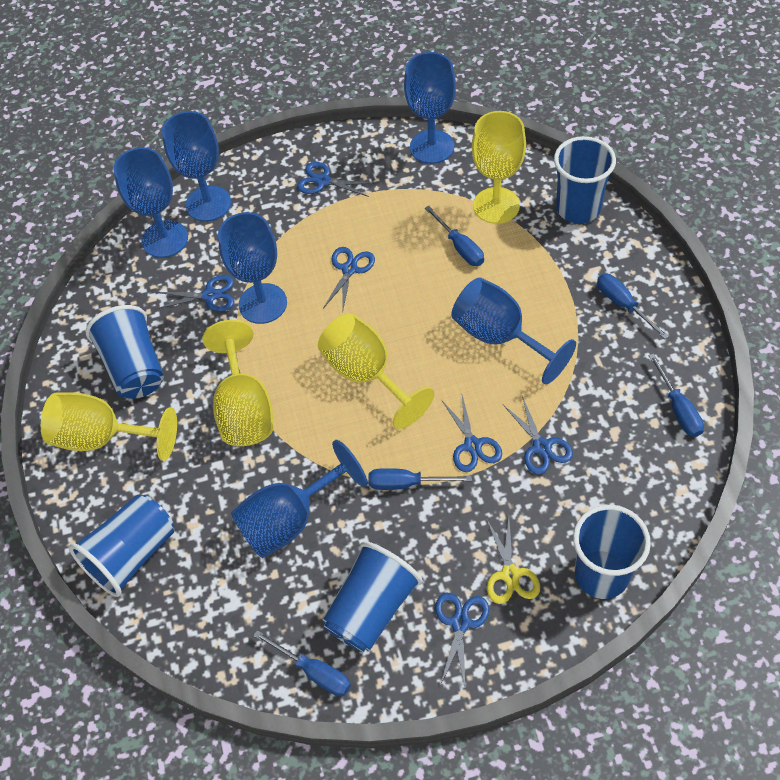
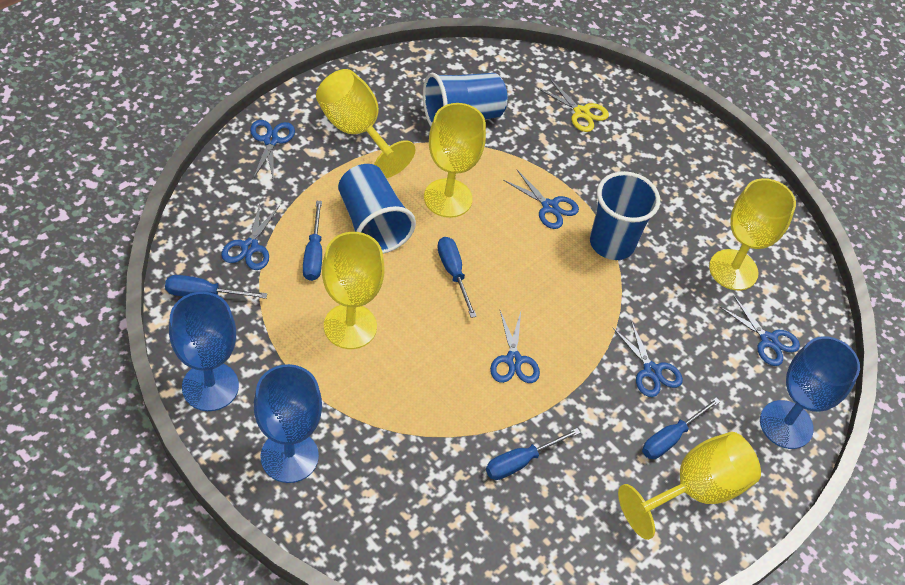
blue cup: 5 -> 3
blue goblet: 6 -> 3
yellow goblet: 4 -> 5

